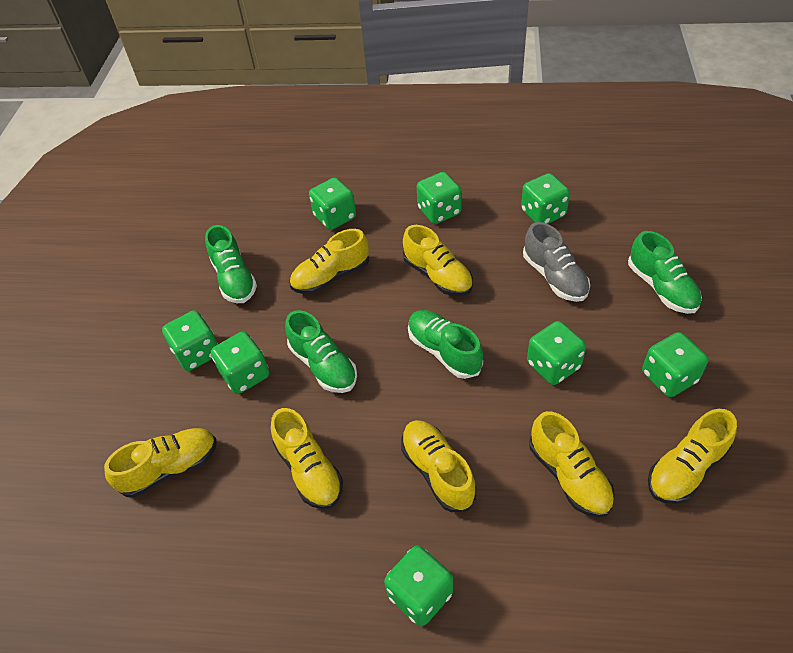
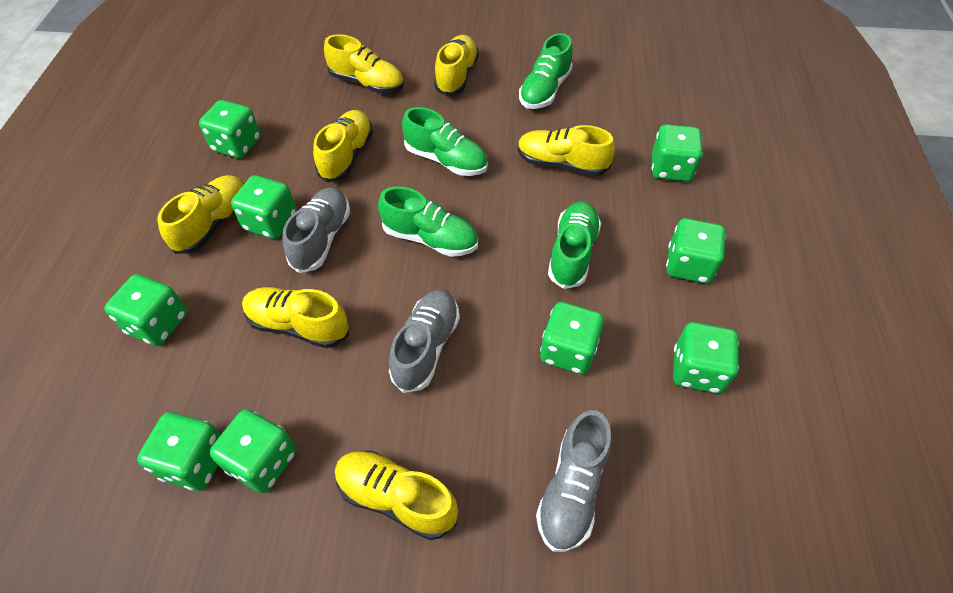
green dice: 8 -> 9
grey shoe: 1 -> 3

